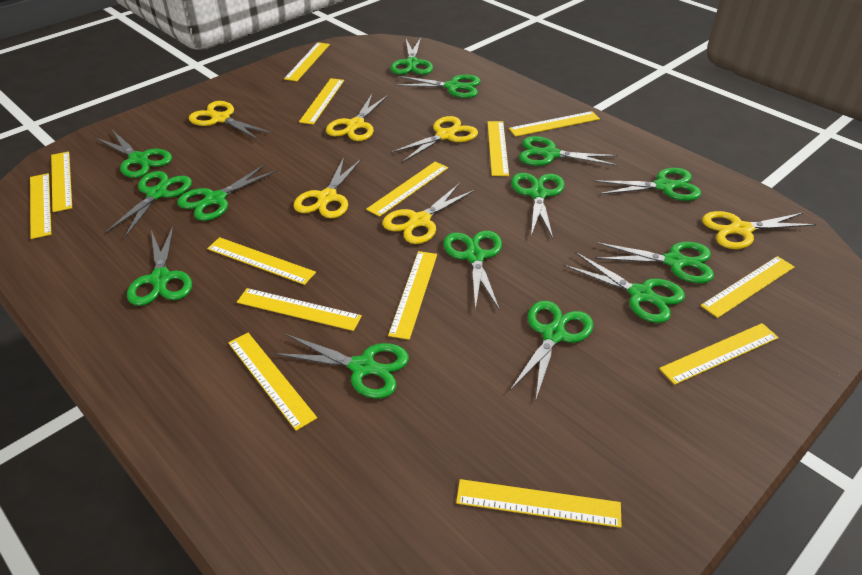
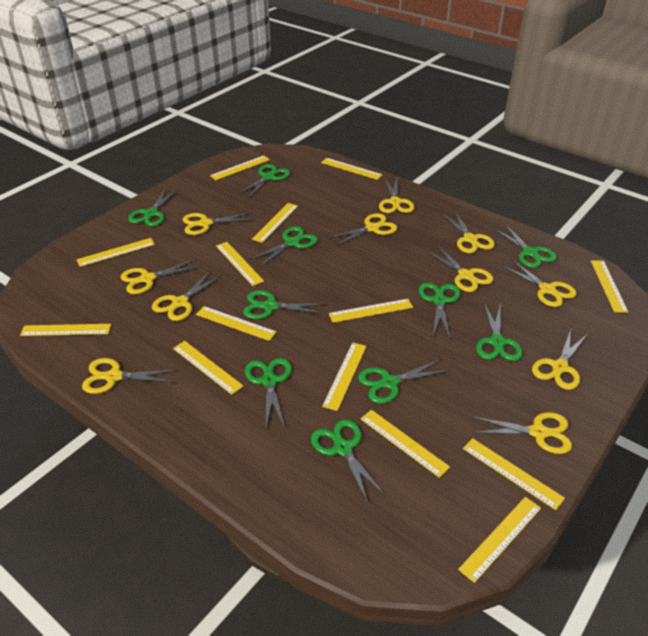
green scissors: 14 -> 10
yellow scissors: 6 -> 11

